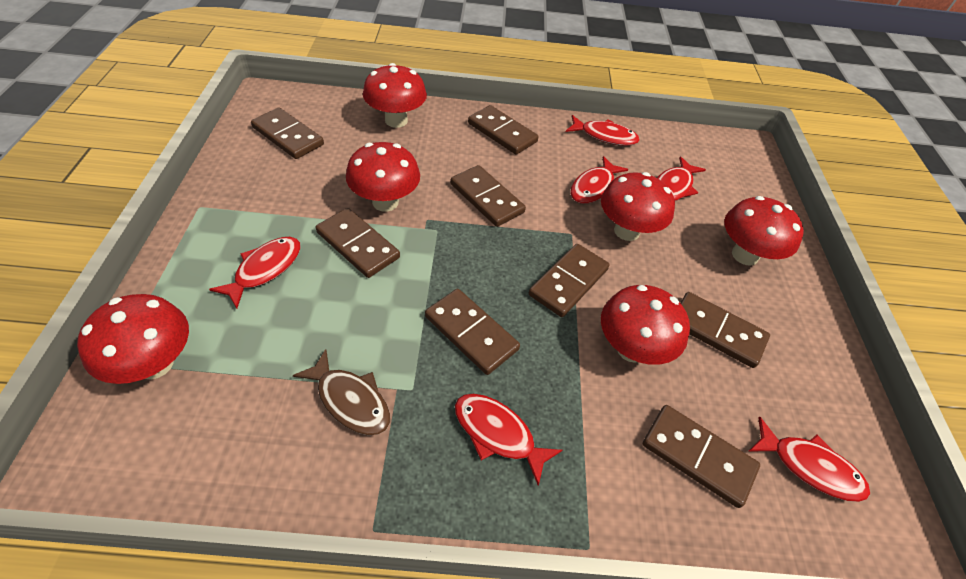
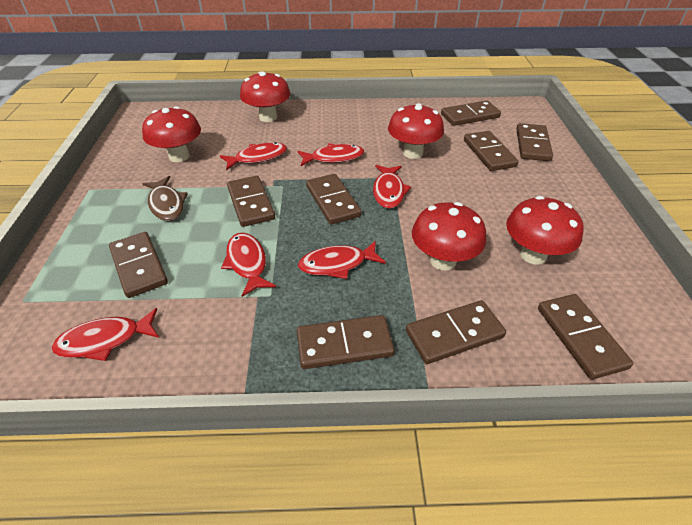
brown domino: 8 -> 9
red mushroom: 6 -> 5

